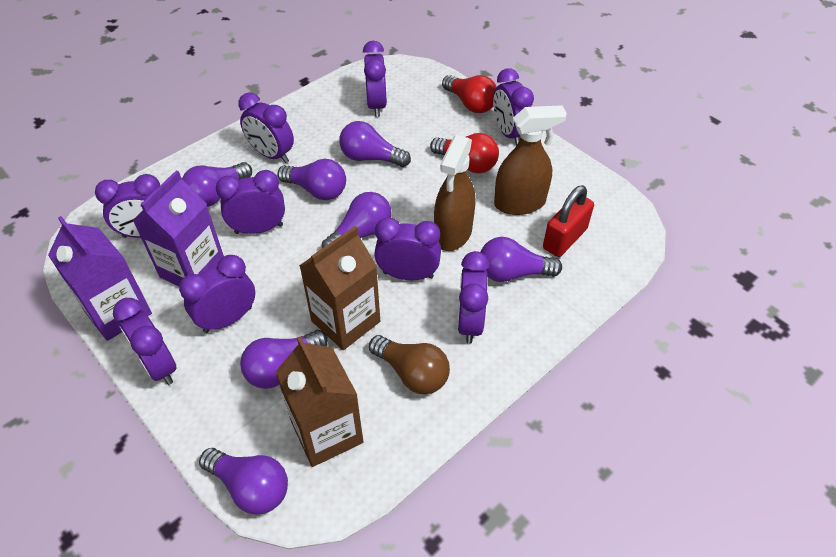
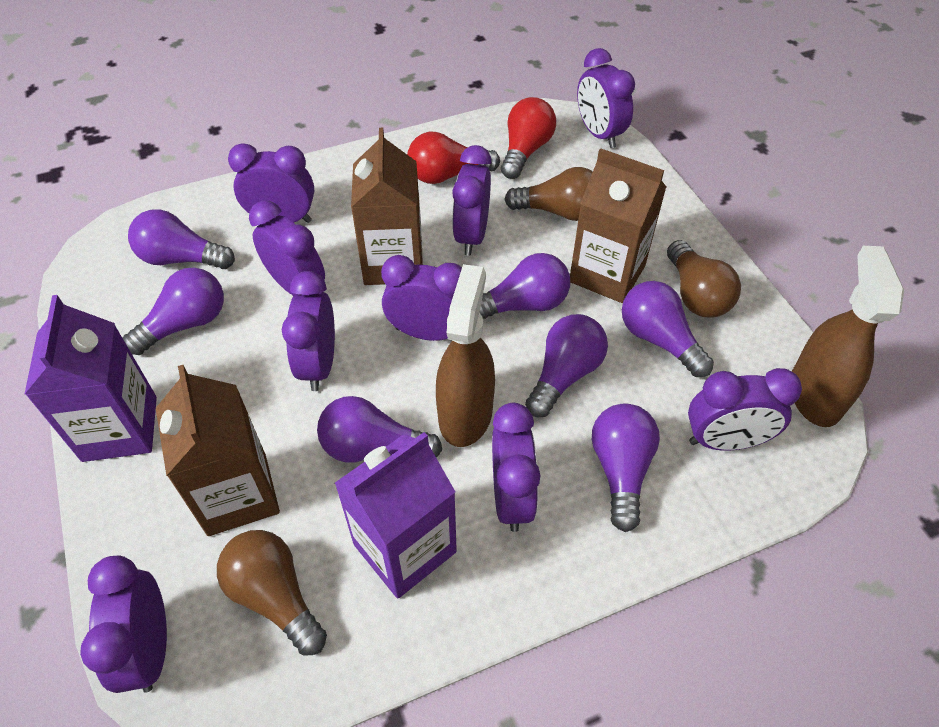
brown carton: 2 -> 3
brown light bulb: 1 -> 3
red padlock: 1 -> 0

